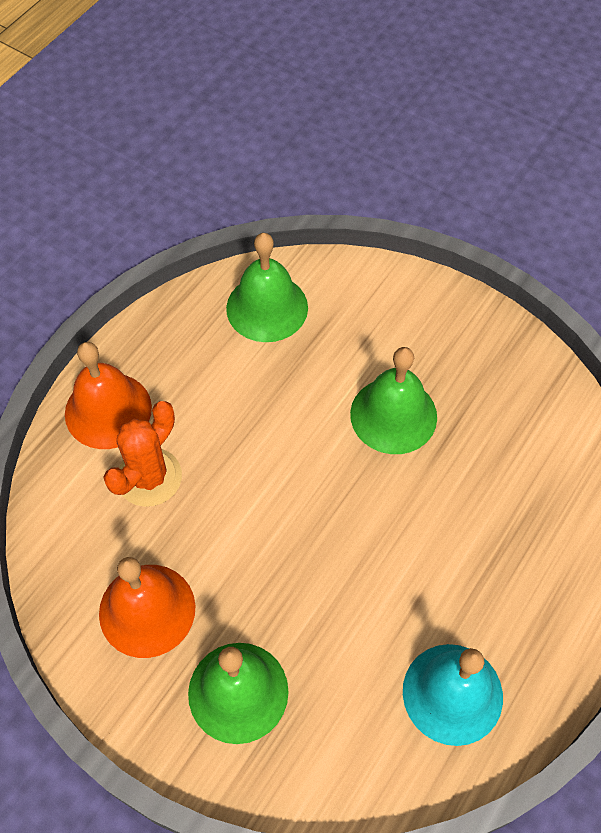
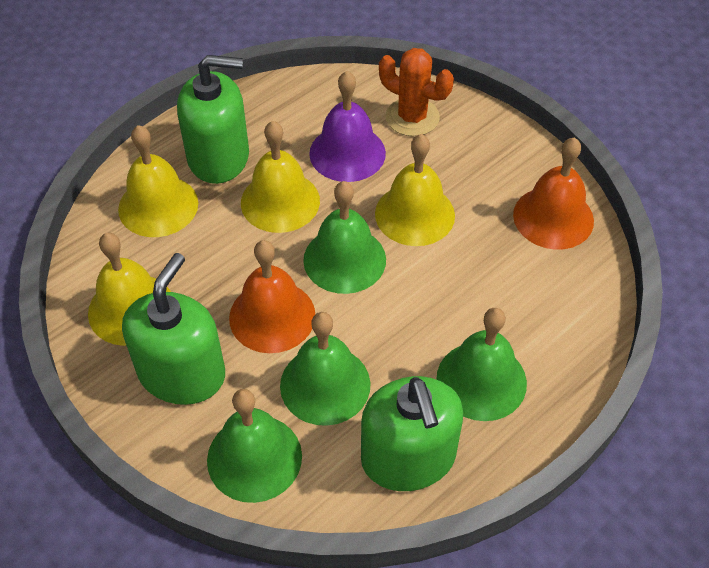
green bell: 3 -> 4
green soap dispenser: 0 -> 3
purple bell: 0 -> 1
turquoise bell: 1 -> 0
yellow bell: 0 -> 4

